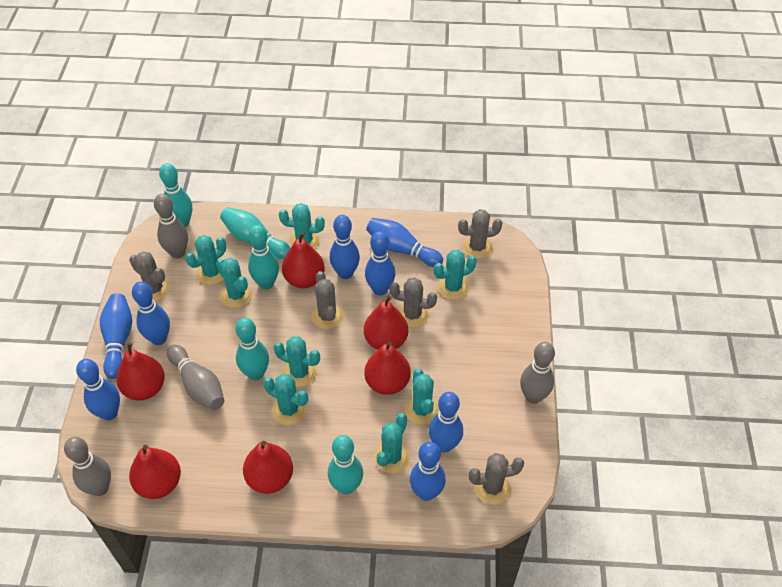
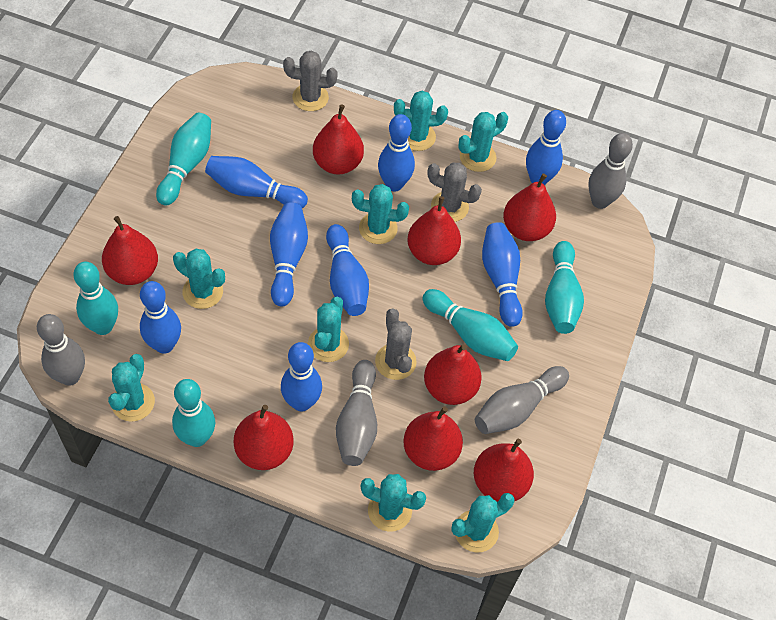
grey cactus: 5 -> 3
red pear: 6 -> 8

